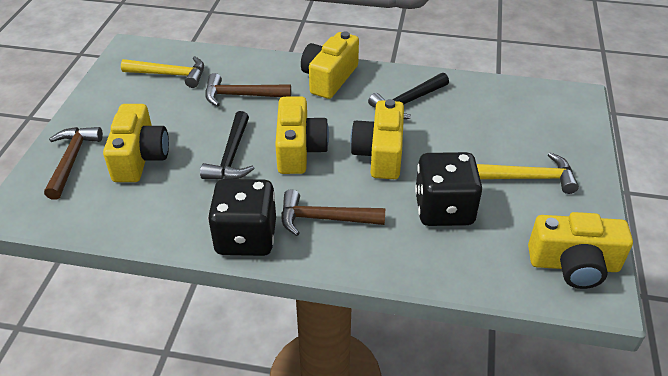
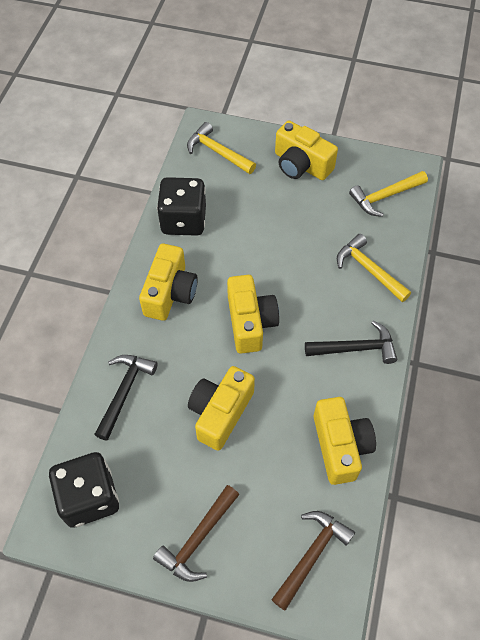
brown hammer: 3 -> 2
yellow hammer: 2 -> 3

